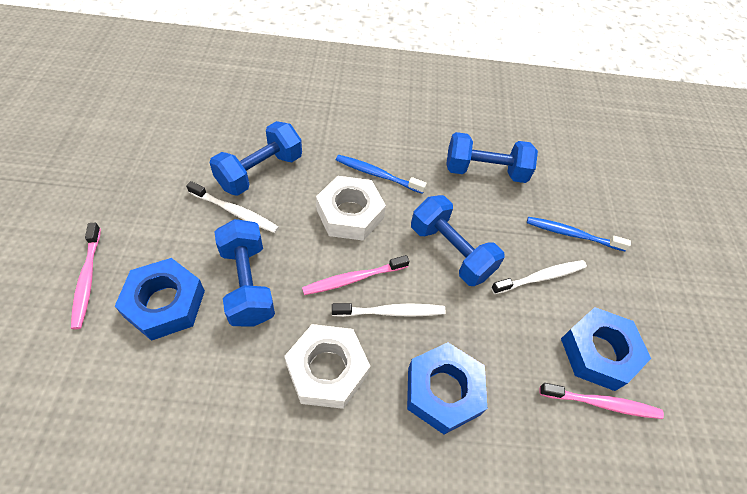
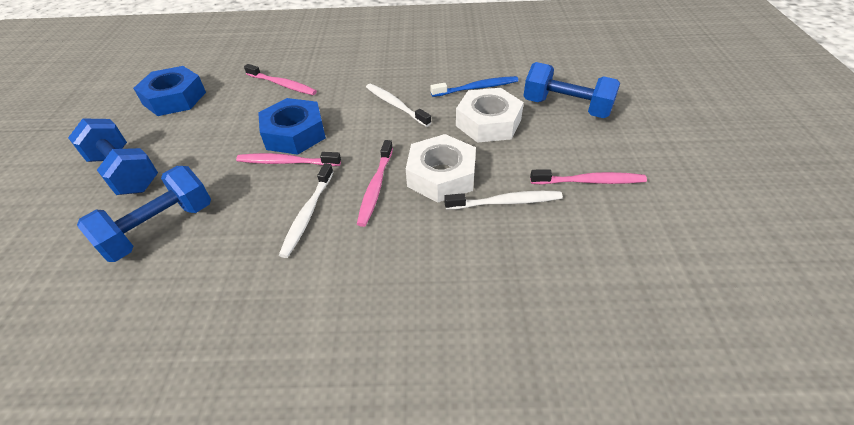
blue dumbbell: 4 -> 3
blue nut: 3 -> 2
blue toothbrush: 2 -> 1
pink toothbrush: 3 -> 4

